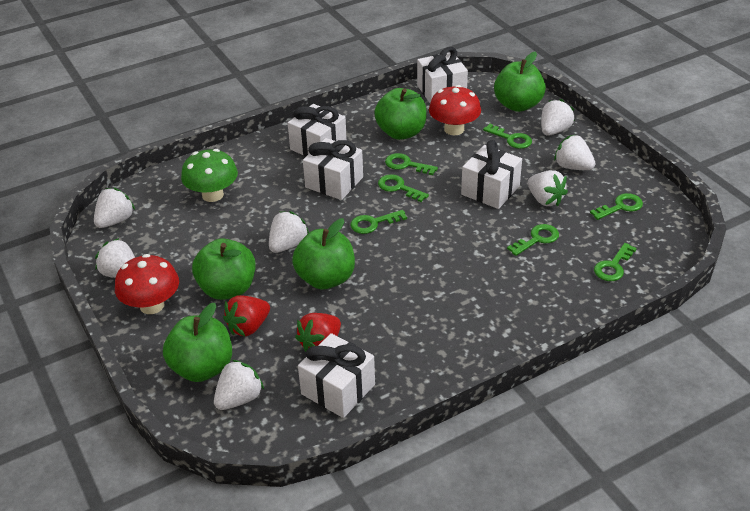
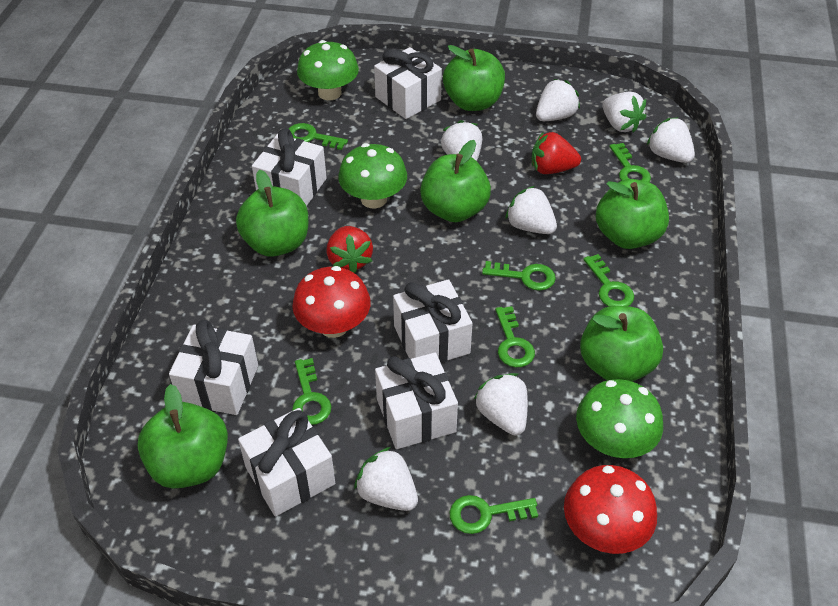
green apple: 5 -> 6
green mushroom: 1 -> 3
white gift: 5 -> 6

